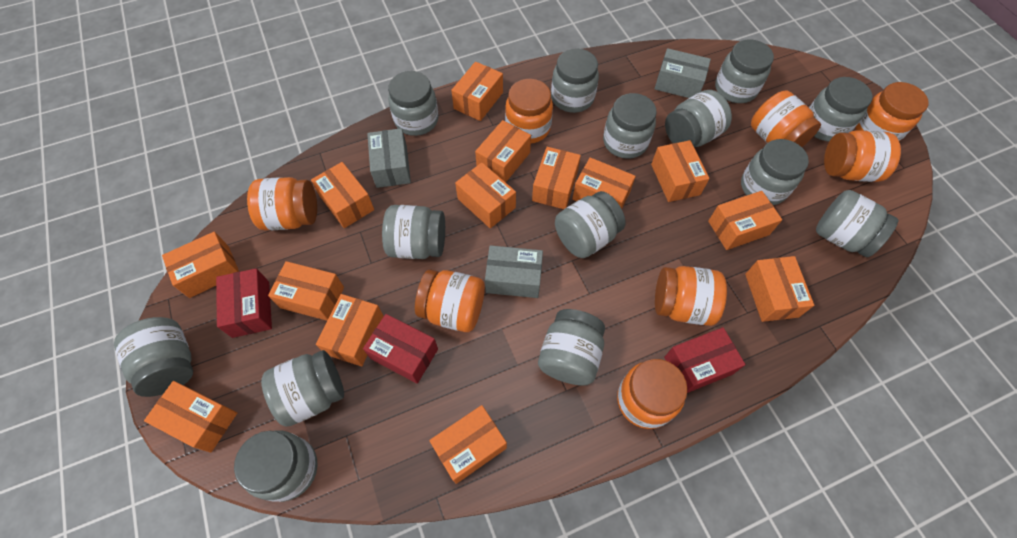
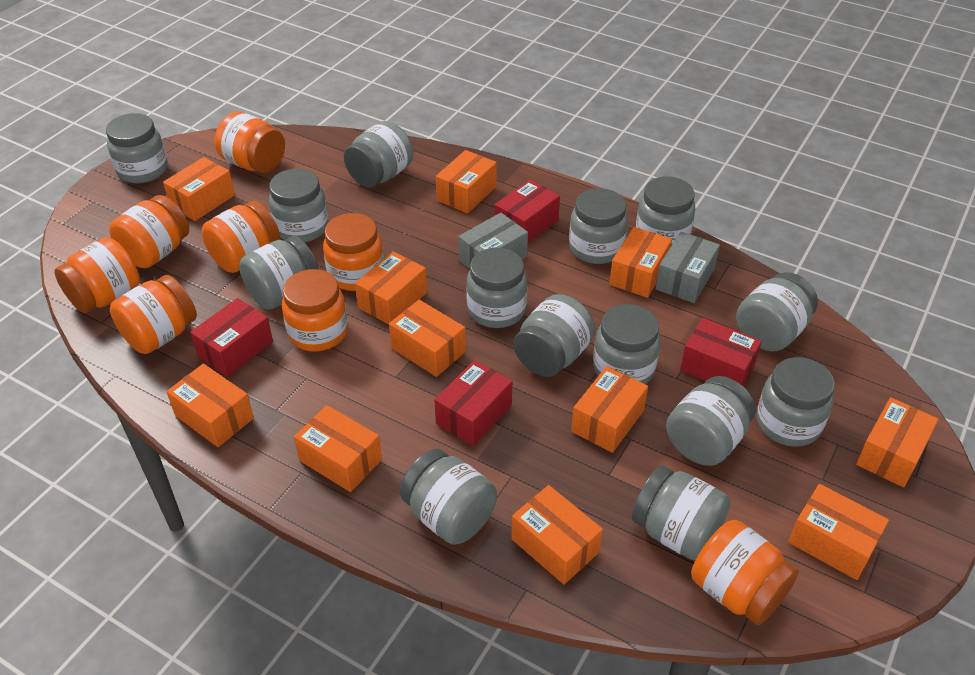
grey box: 3 -> 2
orange box: 14 -> 11
red box: 3 -> 4

